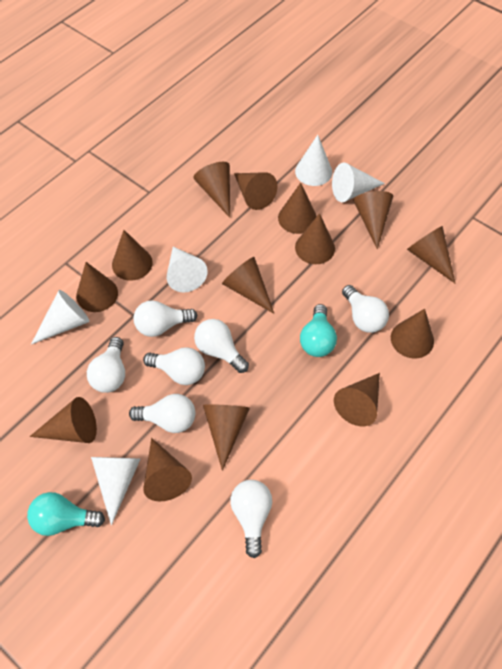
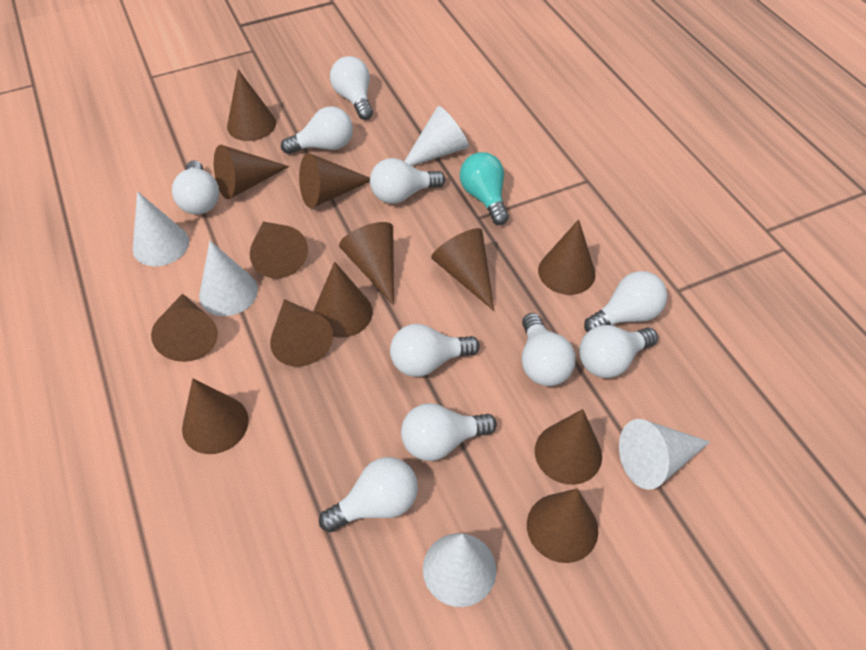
brown cone: 14 -> 13
turquoise light bulb: 2 -> 1
white light bulb: 7 -> 10

